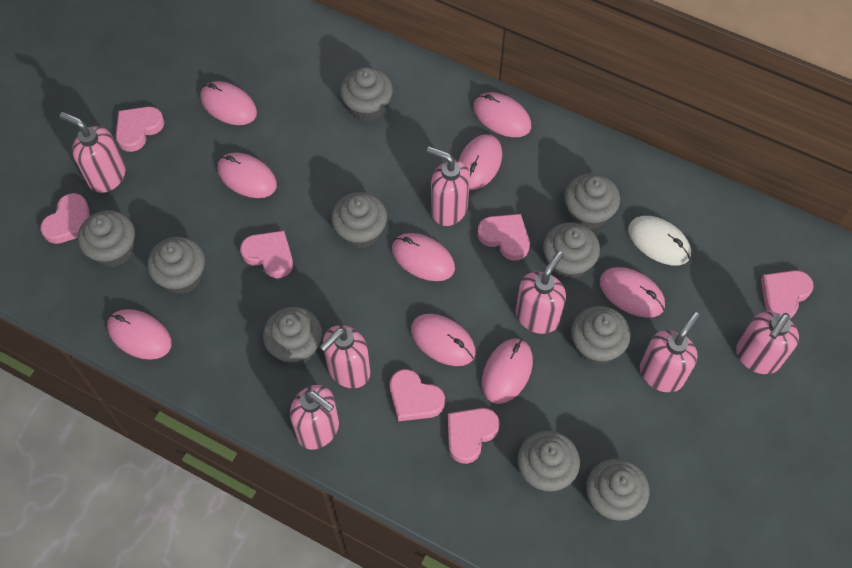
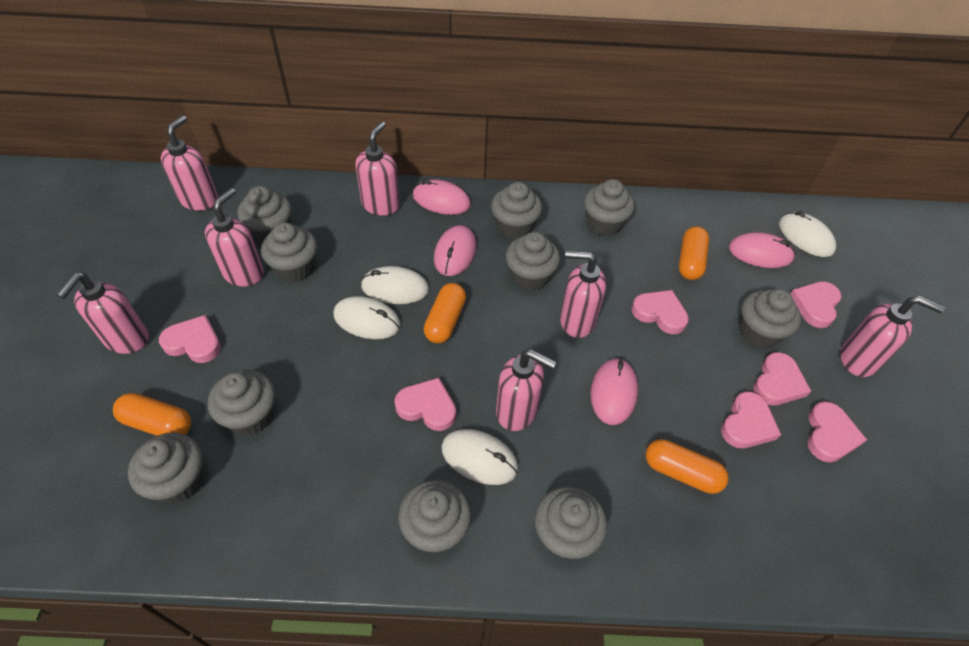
orange capsule: 0 -> 4
pink mouse: 9 -> 4
white mouse: 1 -> 4

